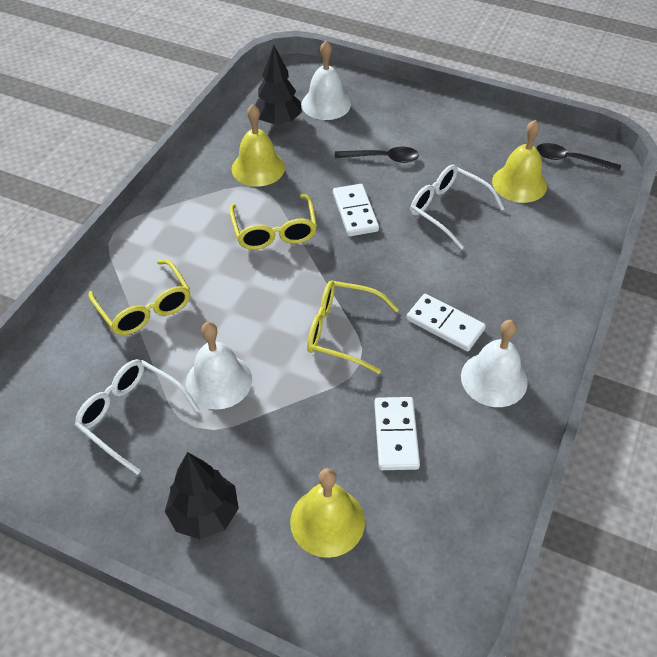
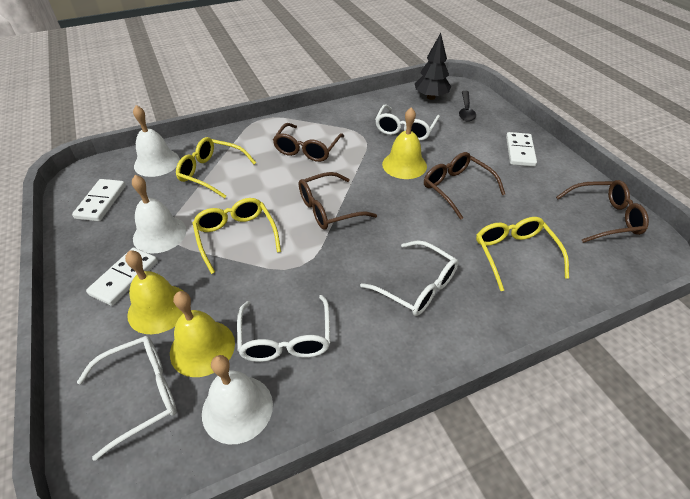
black spoon: 2 -> 1
black tree: 2 -> 1
brown glasses: 0 -> 4
white glasses: 2 -> 4

